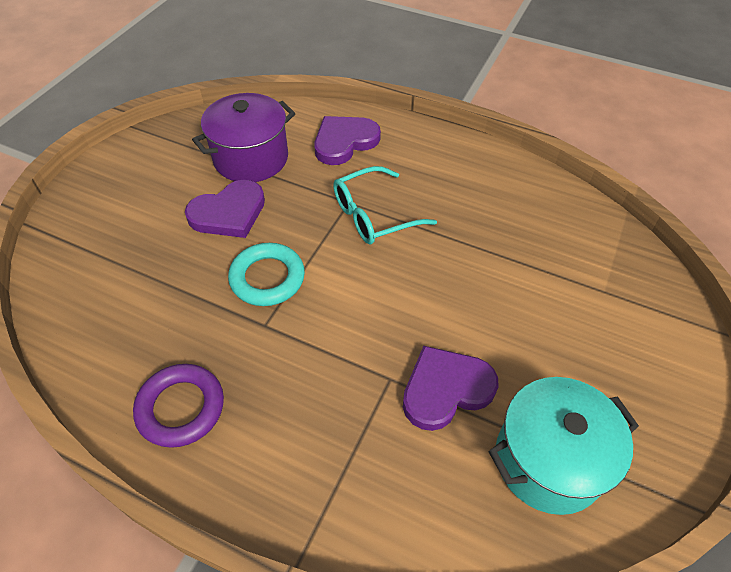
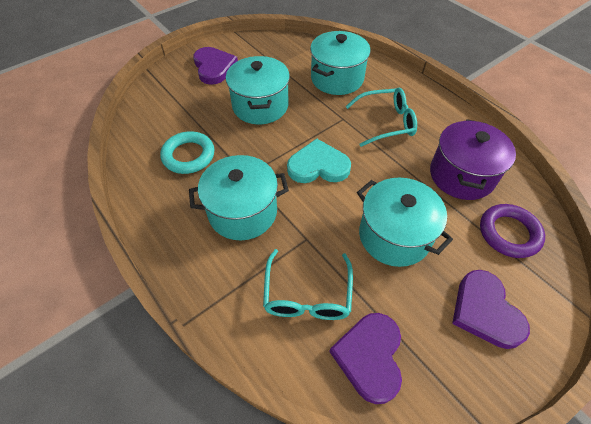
turquoise glasses: 1 -> 2
turquoise heart: 0 -> 1
turquoise pot: 1 -> 4

